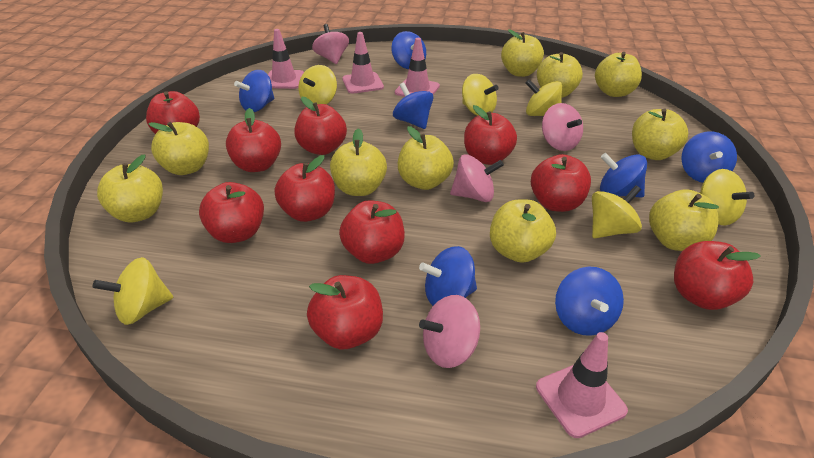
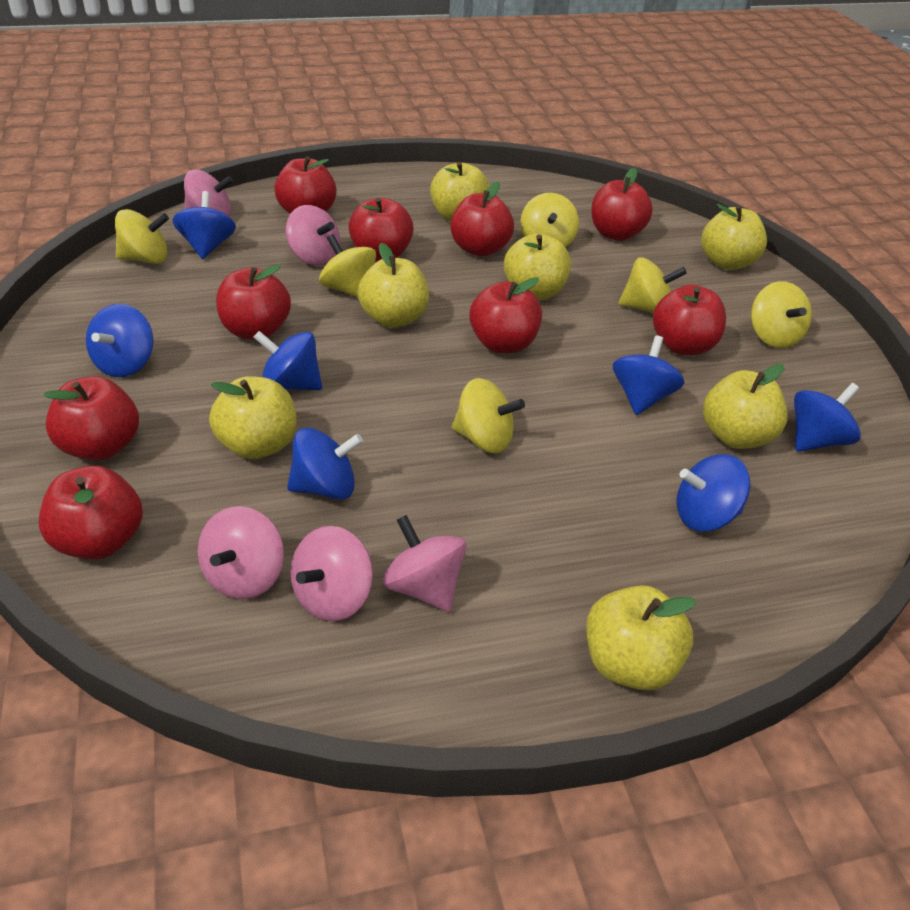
pink spinning top: 4 -> 5
pink traffic cone: 4 -> 0
red apple: 10 -> 9
yellow apple: 10 -> 7

